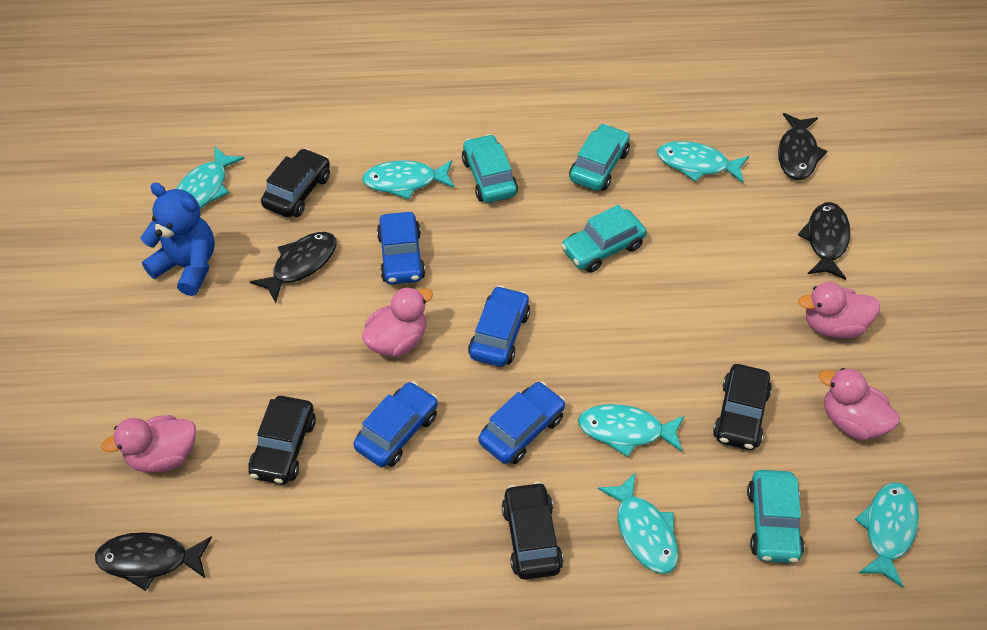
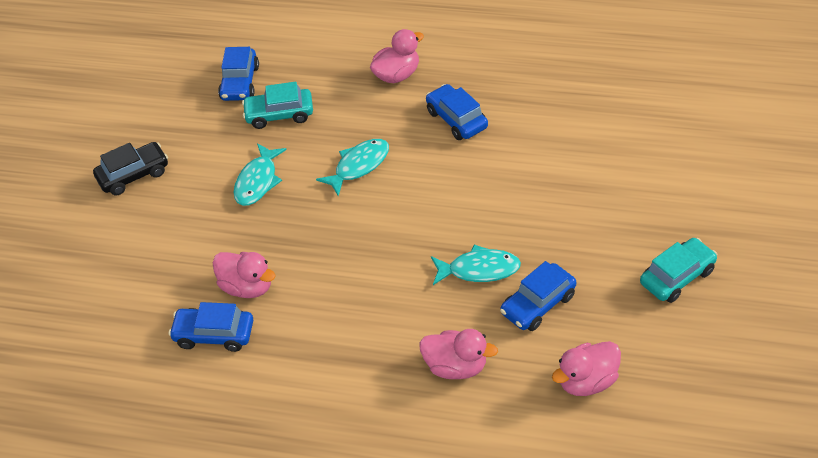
black car: 4 -> 1
black fish: 4 -> 0
blue teddy bear: 1 -> 0
turquoise car: 4 -> 2
turquoise fish: 6 -> 3

